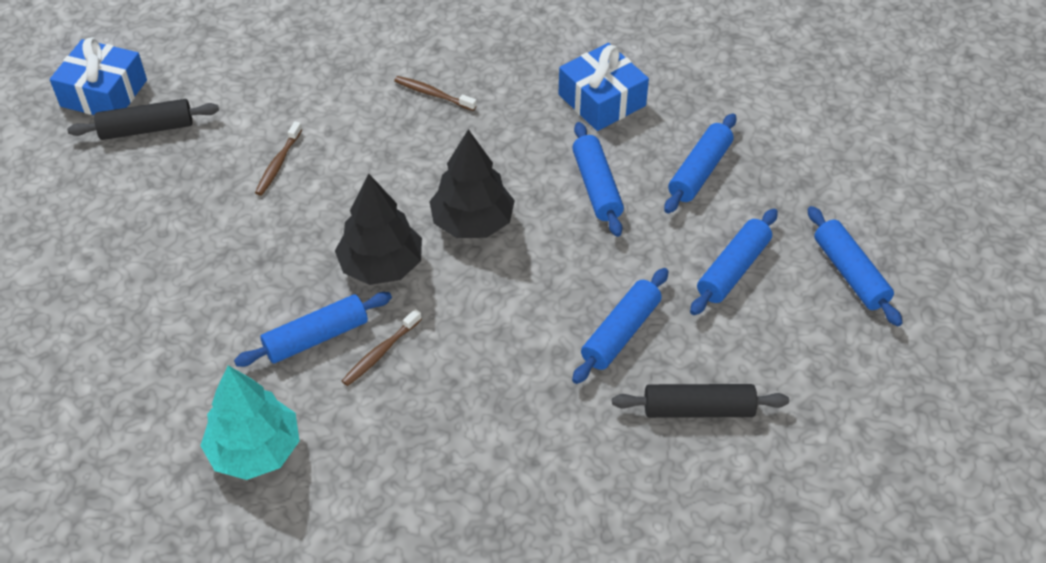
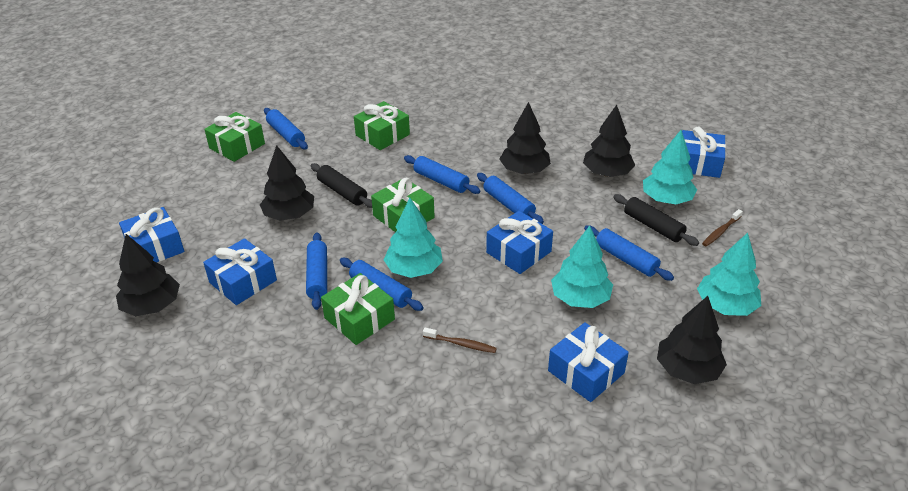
black tree: 2 -> 5
blue gift: 2 -> 5
brown toothbrush: 3 -> 2
green gift: 0 -> 4
turquoise tree: 1 -> 4

